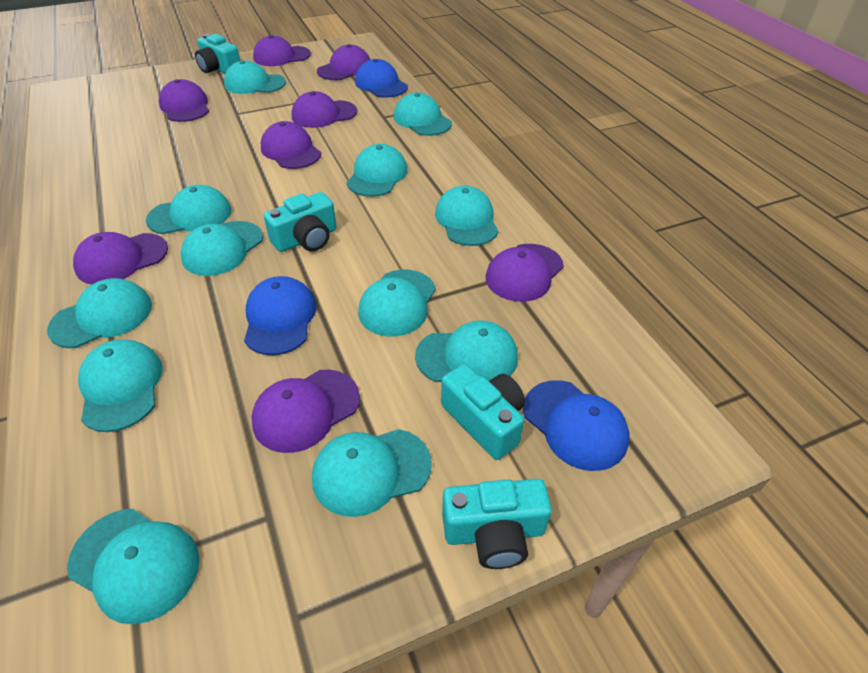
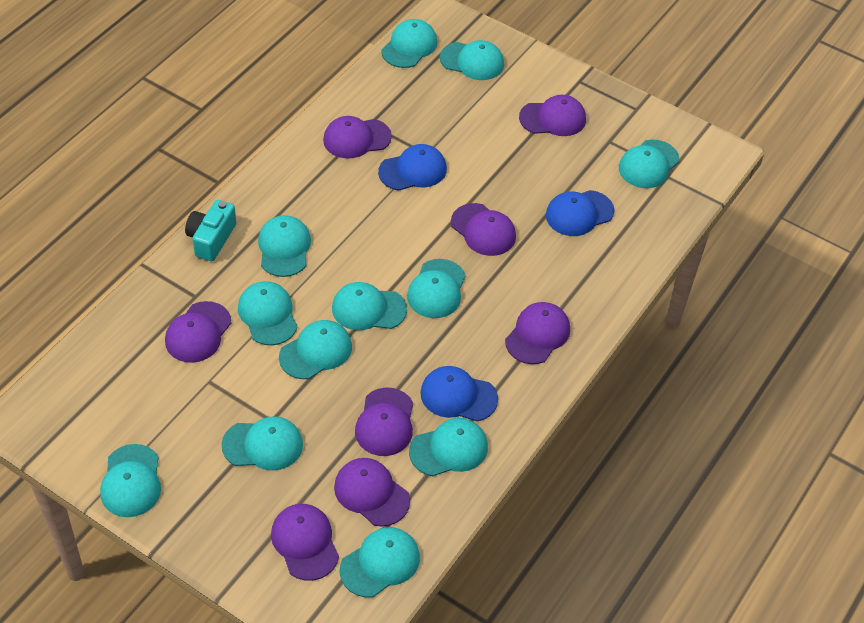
turquoise camera: 4 -> 1

